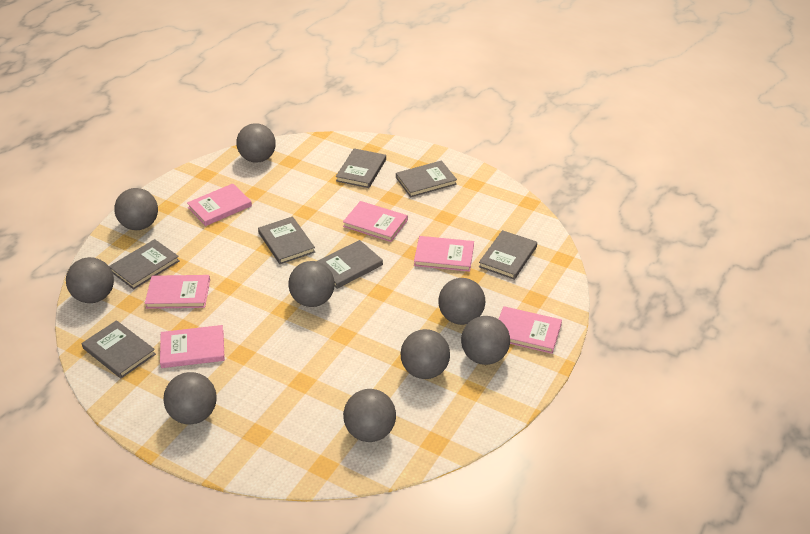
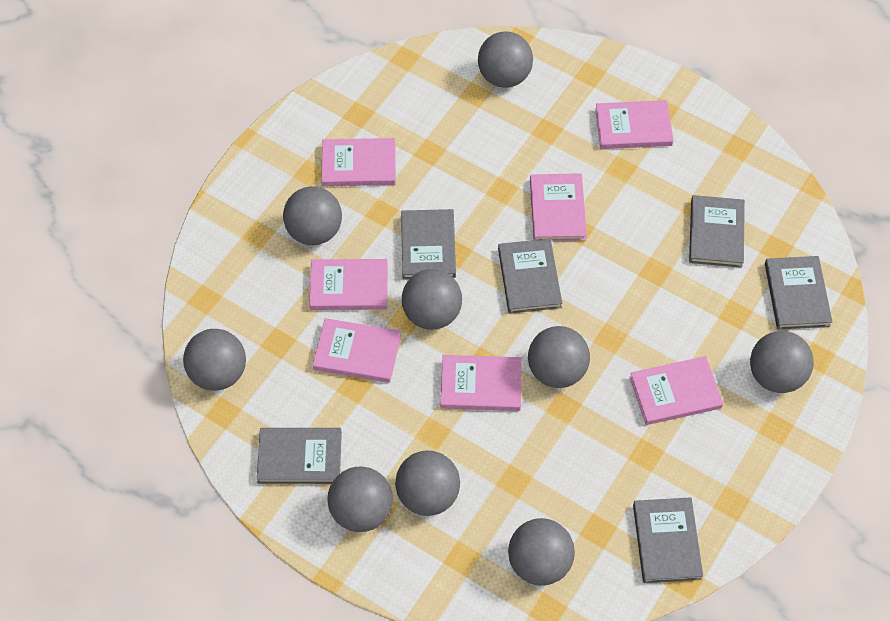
grey book: 7 -> 6
pink book: 6 -> 7

